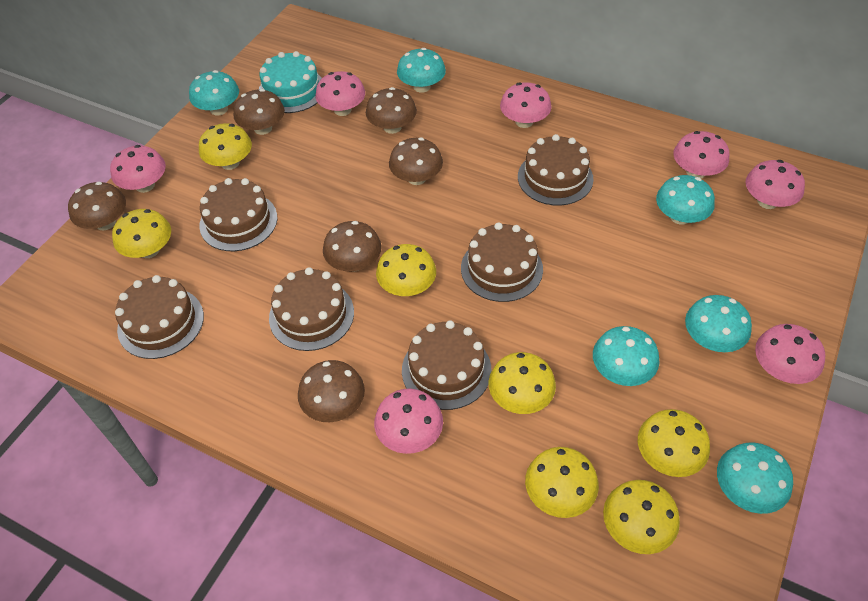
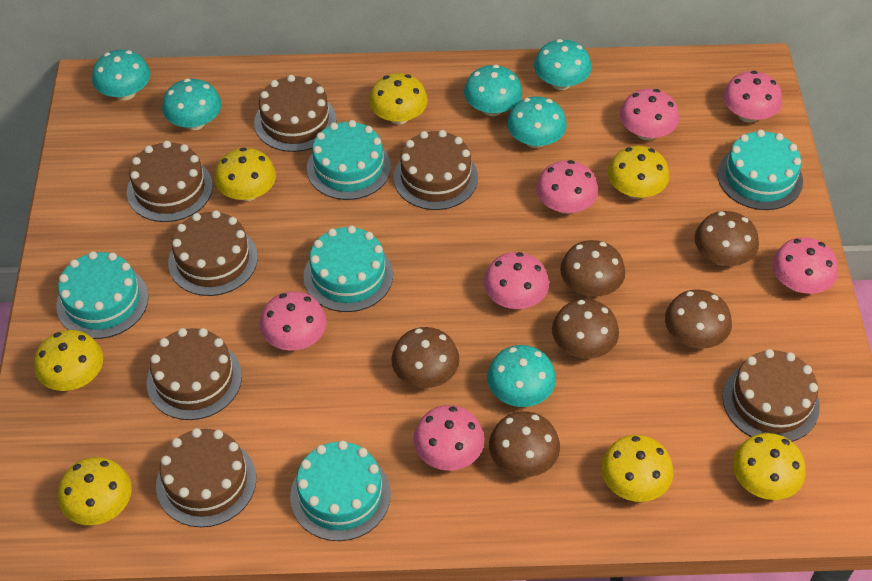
brown cake: 6 -> 7
turquoise cake: 1 -> 5

